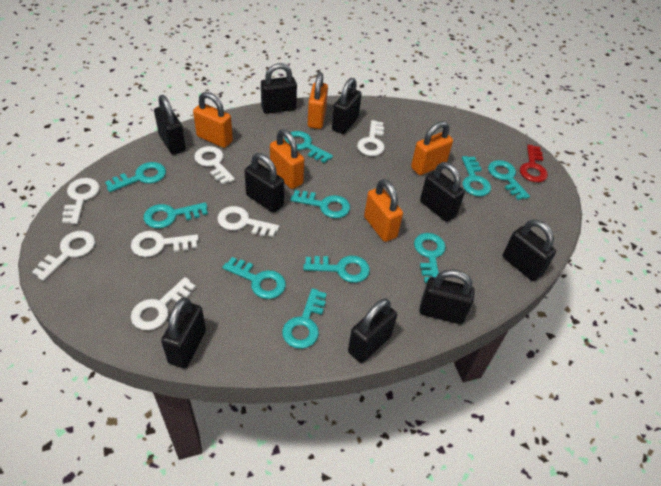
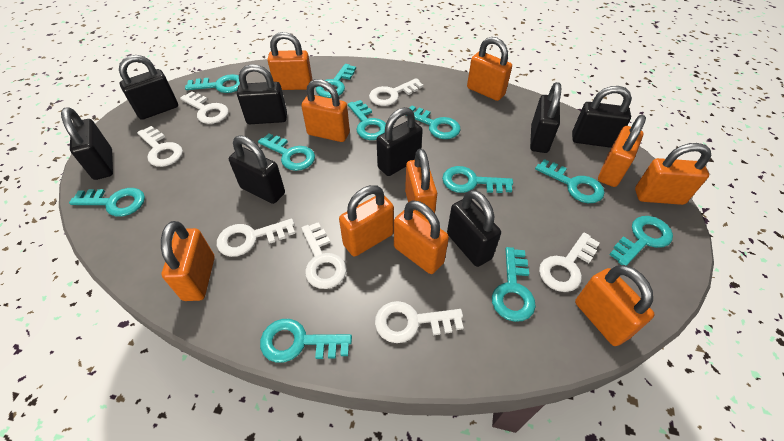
black padlock: 9 -> 8
orange padlock: 5 -> 10
red key: 1 -> 0
turquoise key: 10 -> 11

